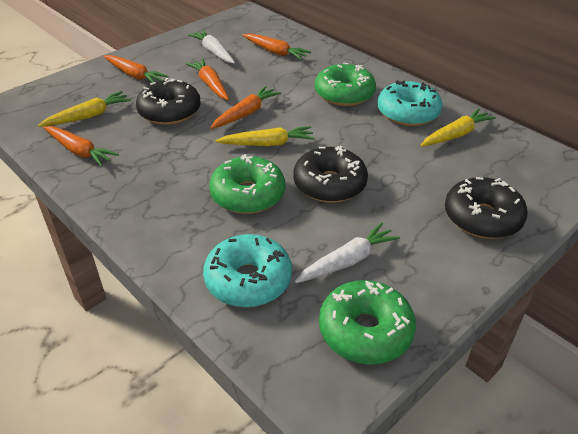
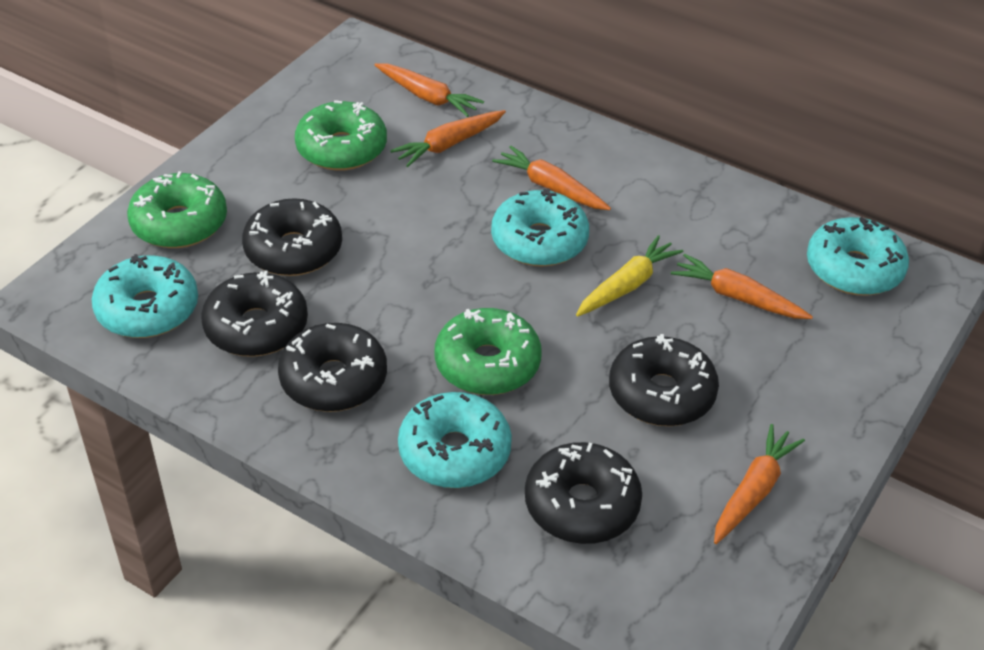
black donut: 3 -> 5
turquoise donut: 2 -> 4
white carrot: 2 -> 0
yellow carrot: 3 -> 1

